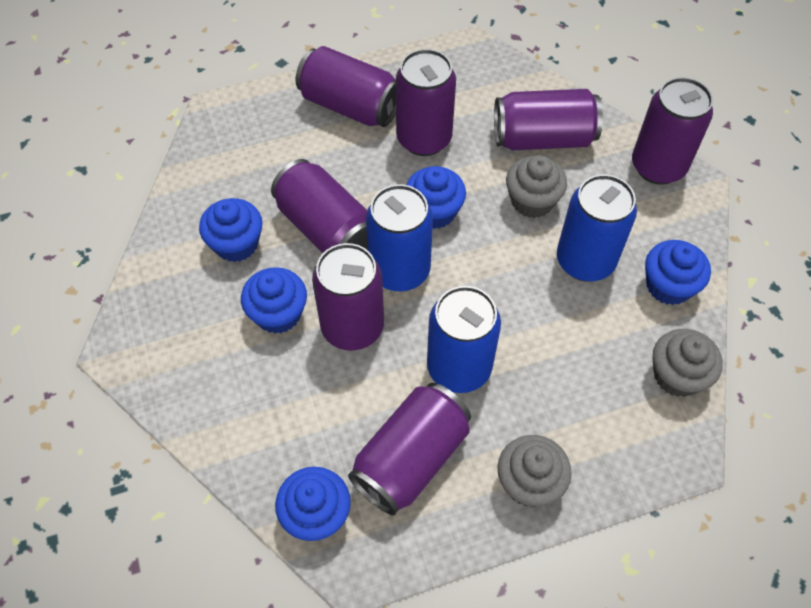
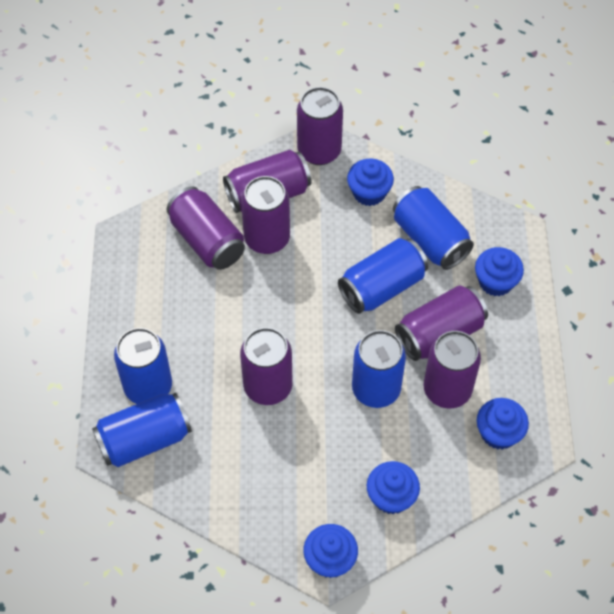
blue can: 3 -> 5
grey cupcake: 3 -> 0

